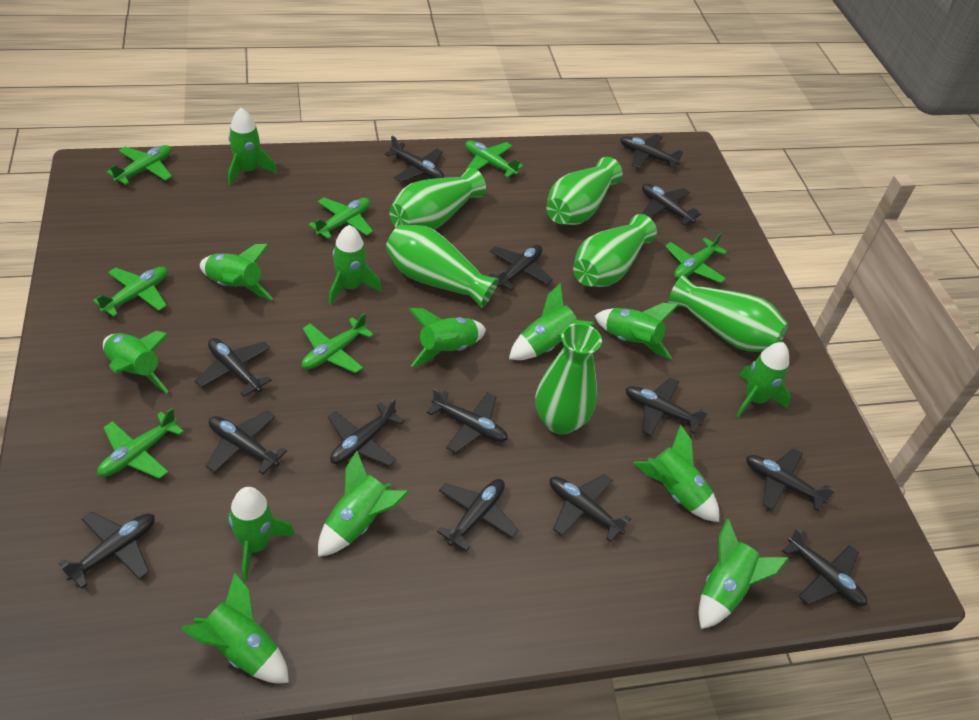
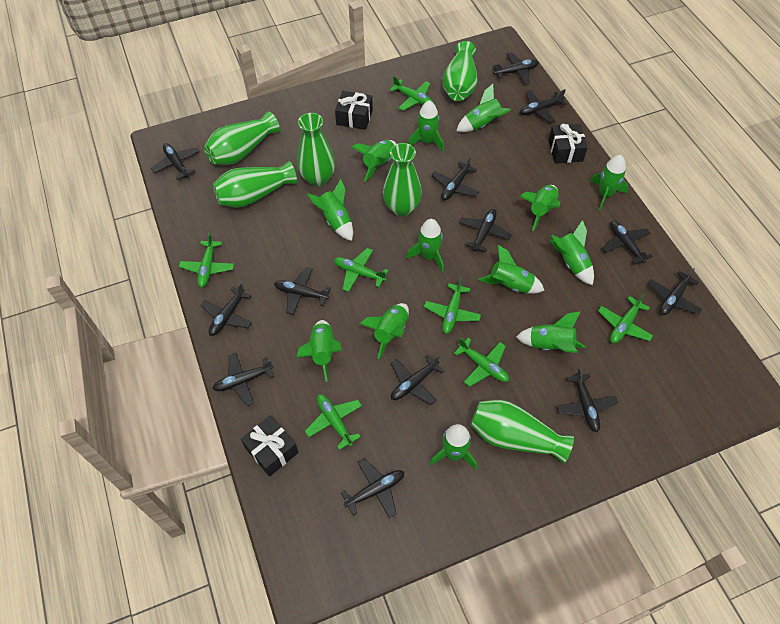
black gift: 0 -> 3
black plane: 14 -> 13

